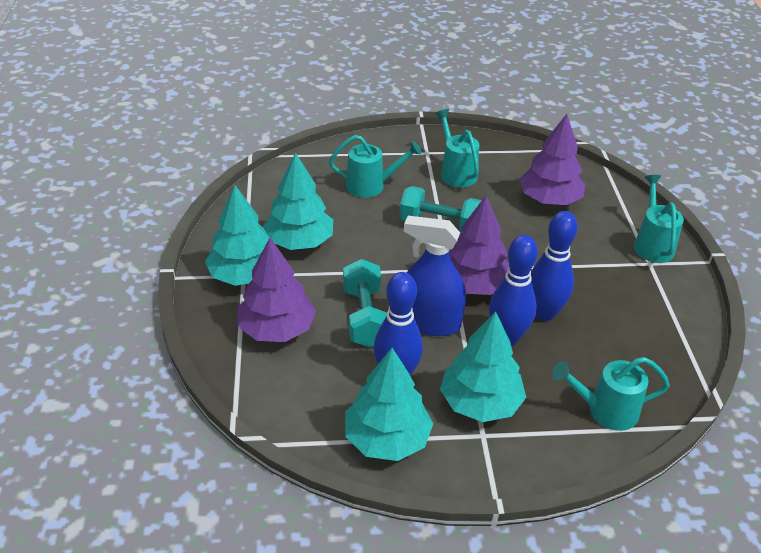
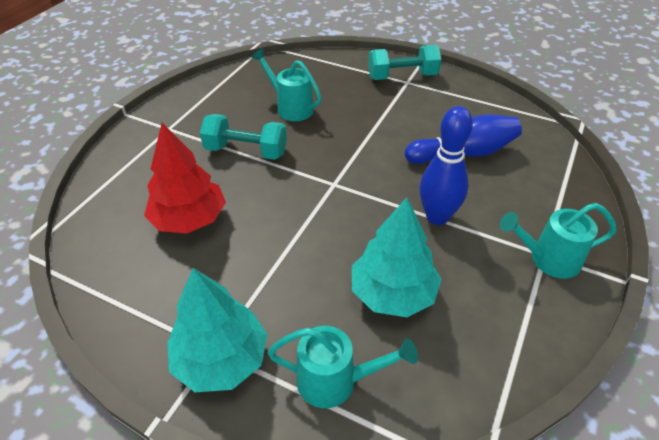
blue bowling pin: 3 -> 2
blue spray bottle: 1 -> 0
purple tree: 3 -> 0
red tree: 0 -> 1
turquoise tree: 4 -> 2
turquoise watering can: 4 -> 3

